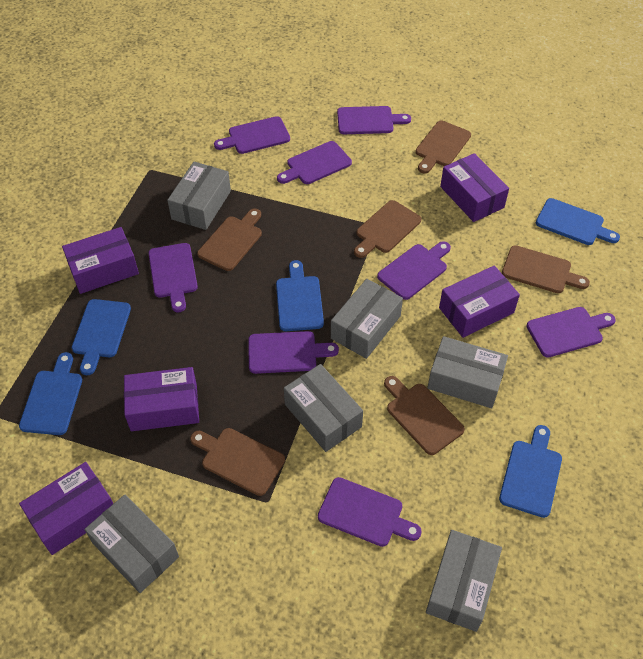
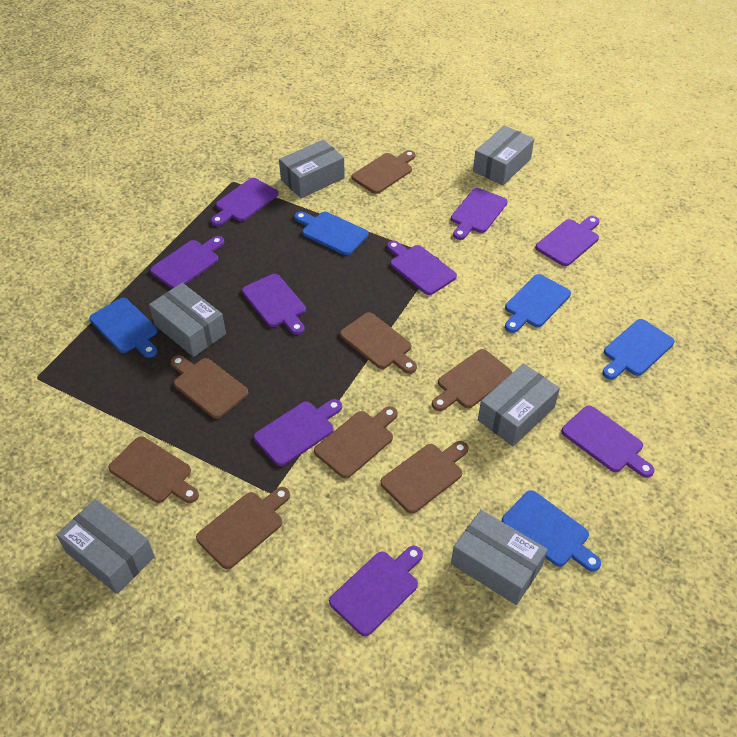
brown cutting board: 6 -> 8
purple box: 5 -> 0
purple cutting board: 8 -> 9

